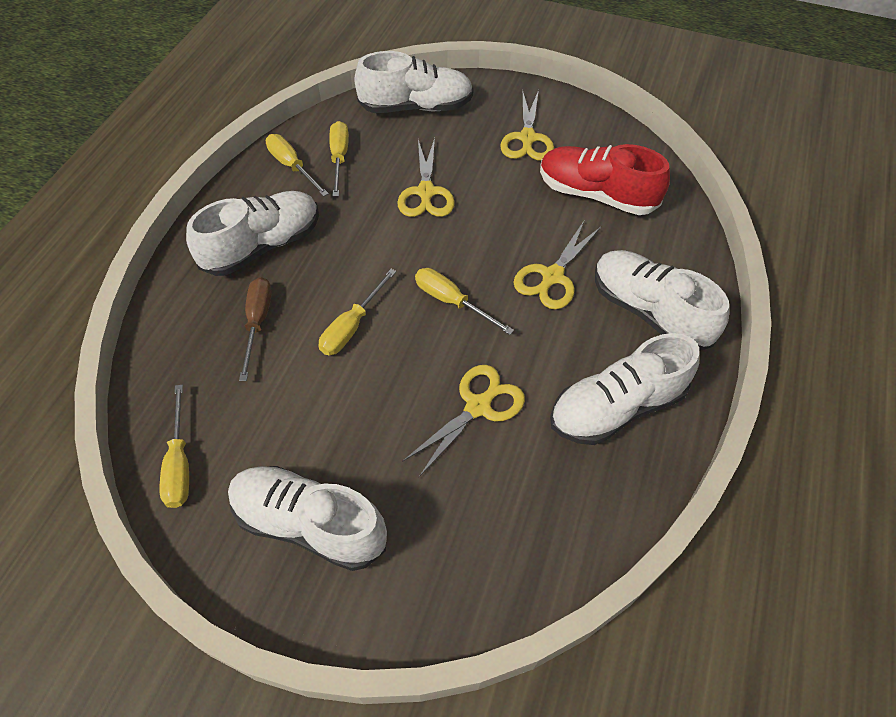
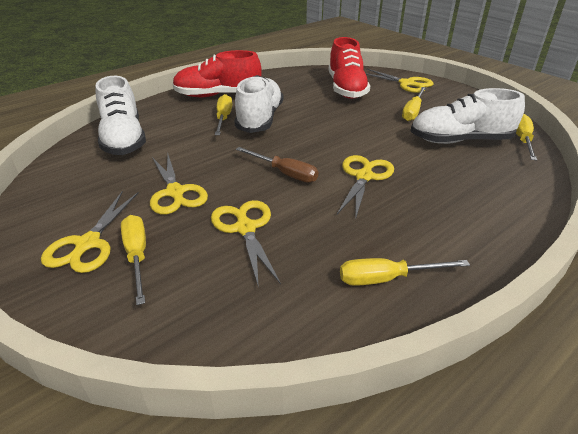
red shoe: 1 -> 2
white shoe: 5 -> 3
yellow scissors: 4 -> 5

